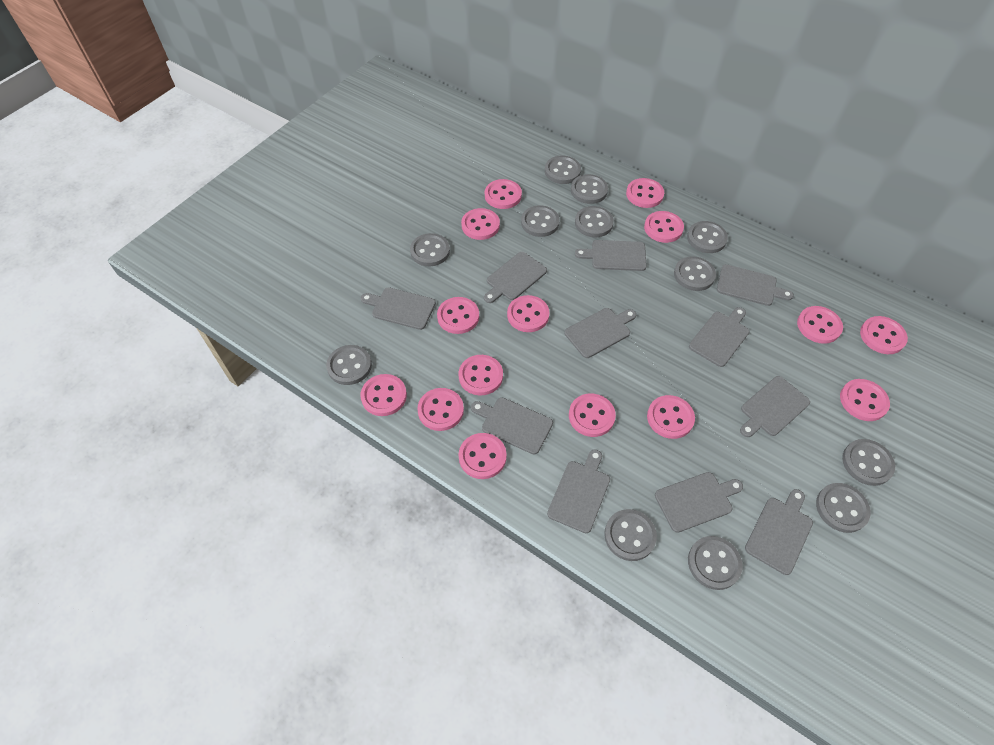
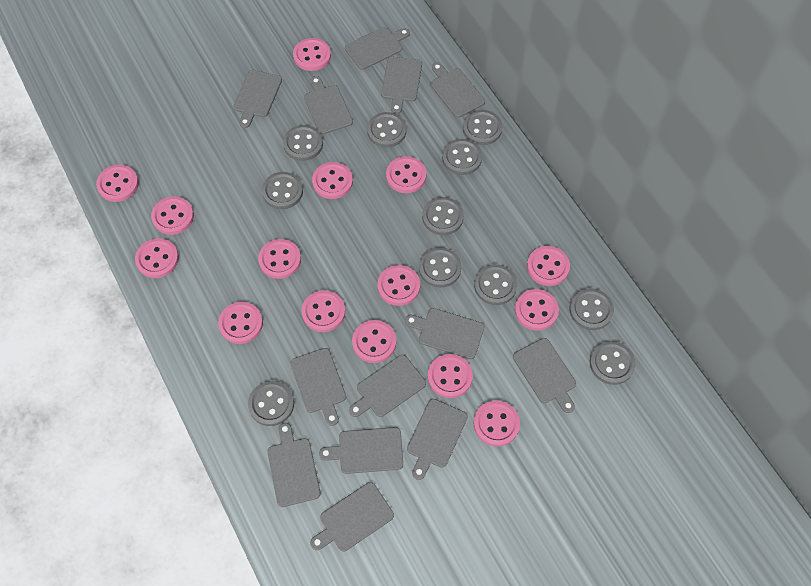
grey button: 12 -> 11
grey cutting board: 11 -> 13

